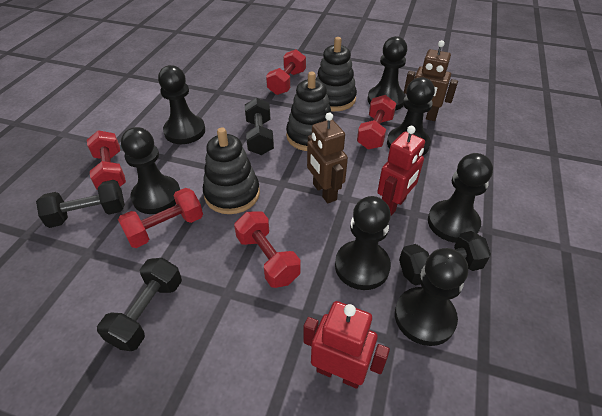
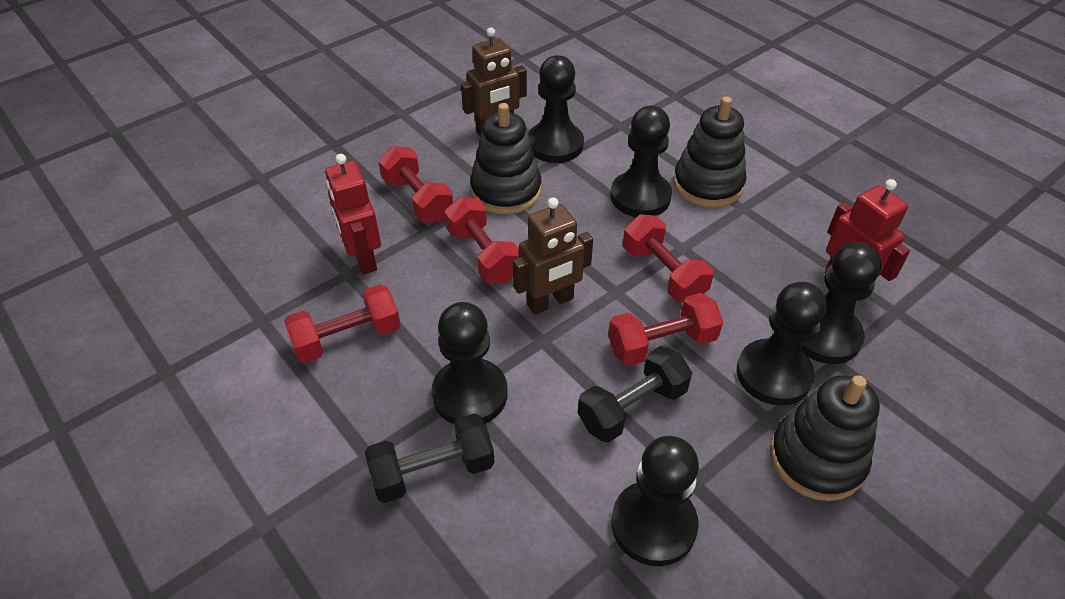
black dumbbell: 4 -> 2
black pawn: 7 -> 6

